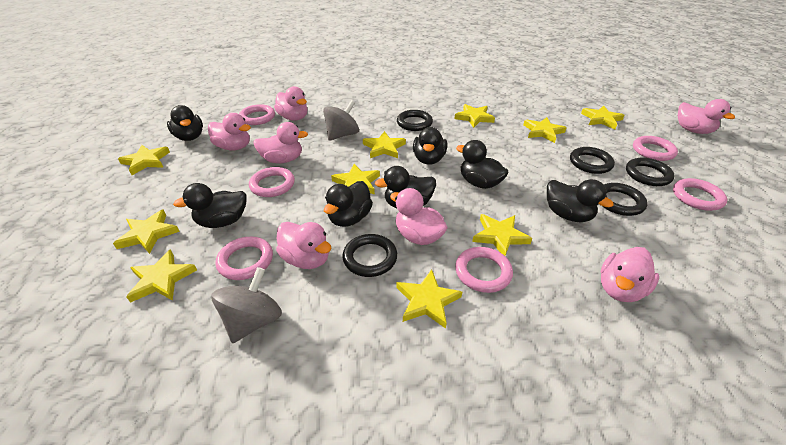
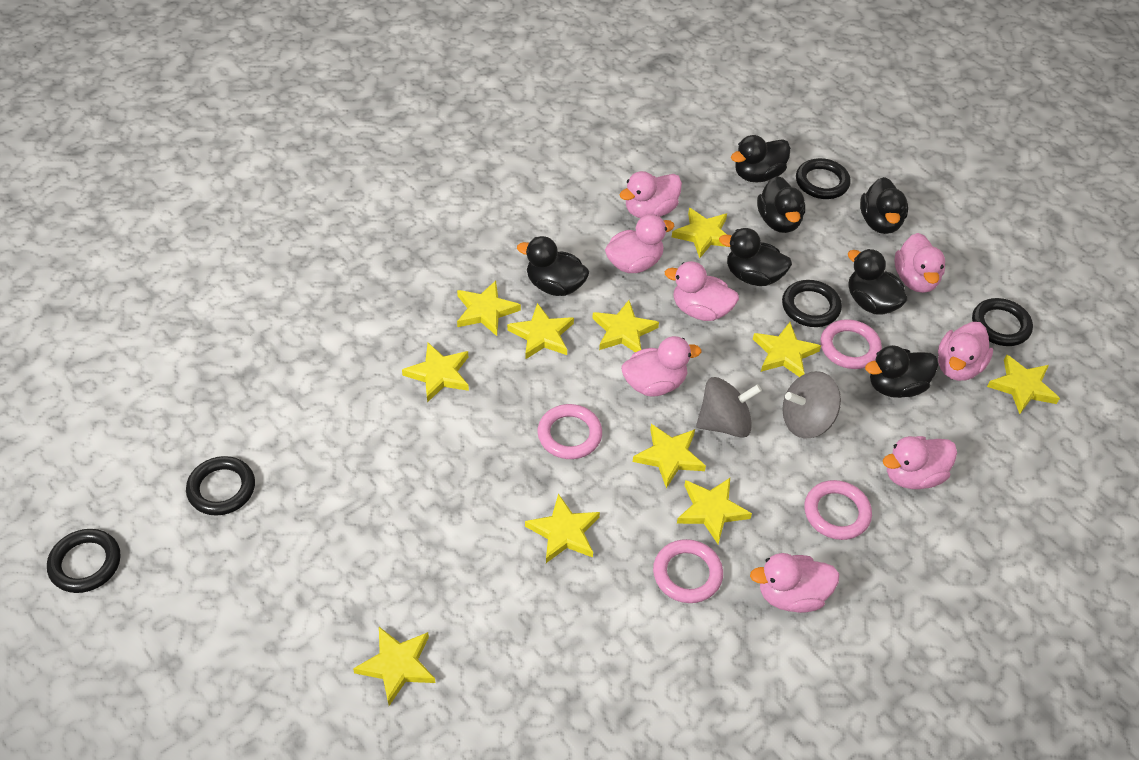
pink duck: 7 -> 8
pink ring: 6 -> 4
yellow star: 10 -> 11

